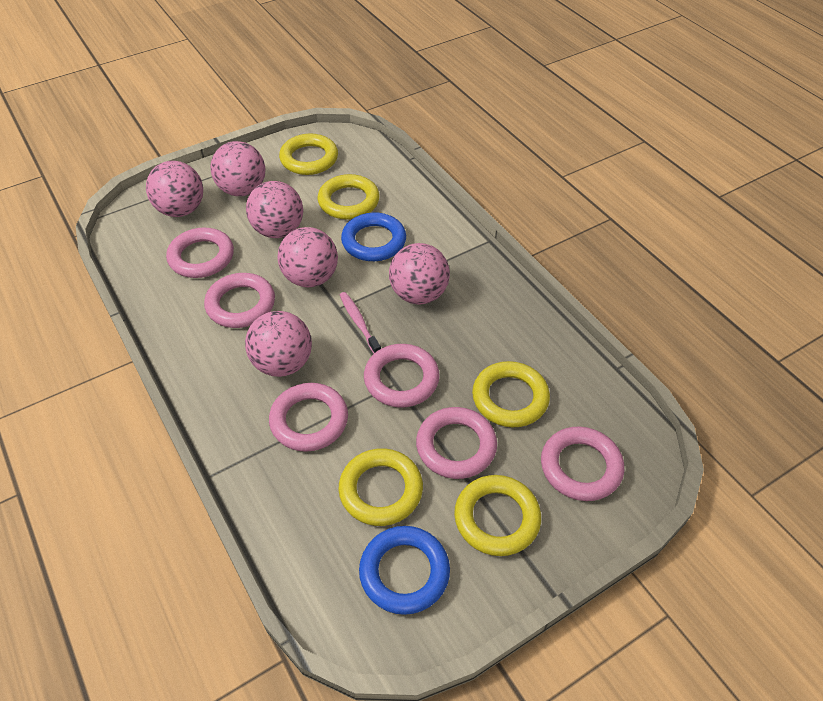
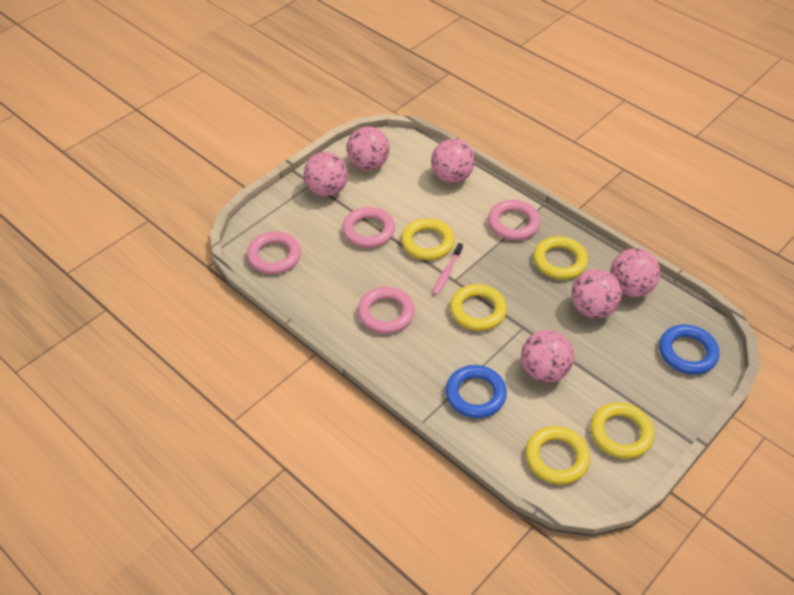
pink ring: 6 -> 4

